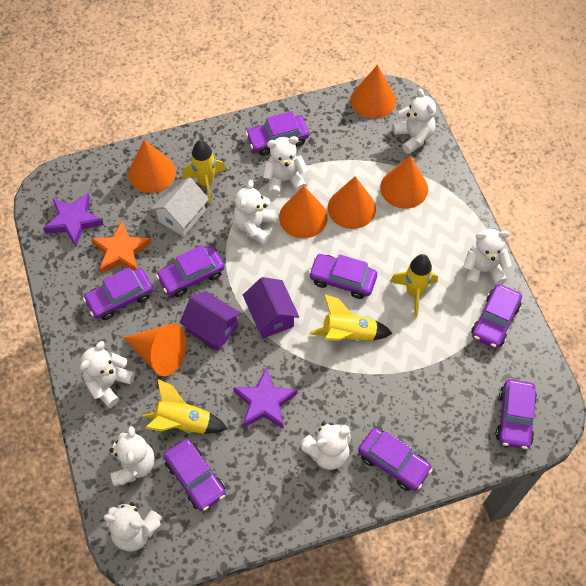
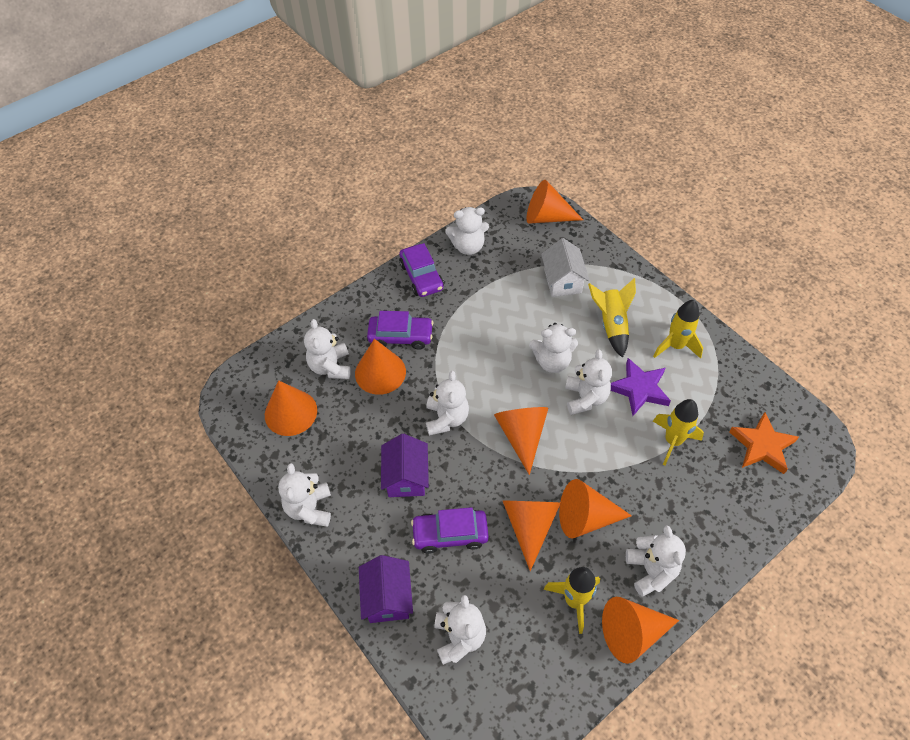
orange cone: 6 -> 7
purple car: 8 -> 3
purple star: 2 -> 1

